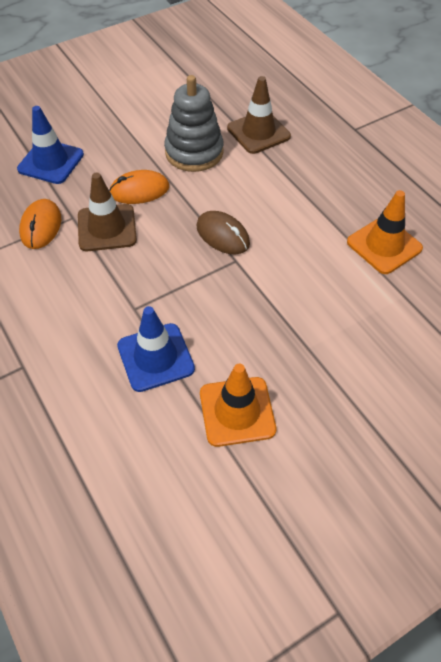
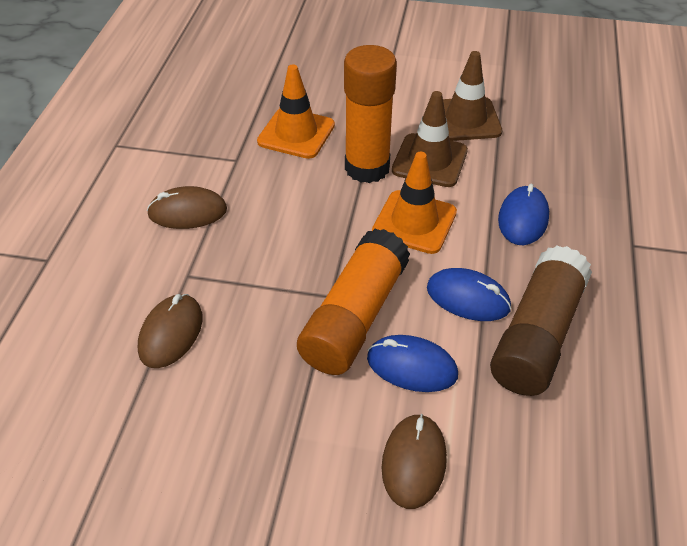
blue mouse: 0 -> 3
blue traffic cone: 2 -> 0
brown glue stick: 0 -> 1
brown mouse: 1 -> 3
grey stacking toy: 1 -> 0
orange glue stick: 0 -> 2
orange mouse: 2 -> 0

